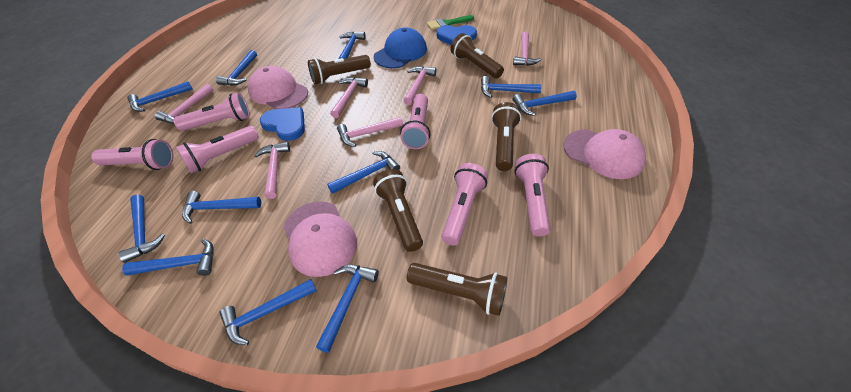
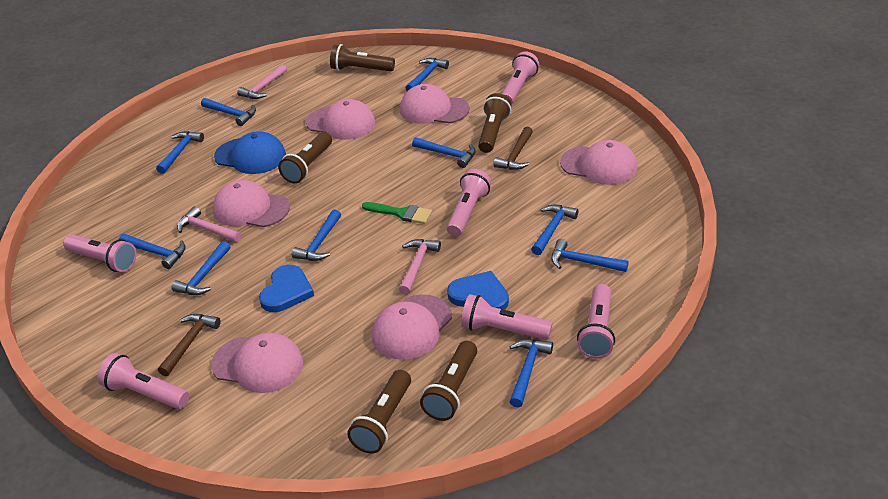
blue hammer: 11 -> 10
brown hammer: 0 -> 2
pink cap: 3 -> 6
pink hammer: 6 -> 3

